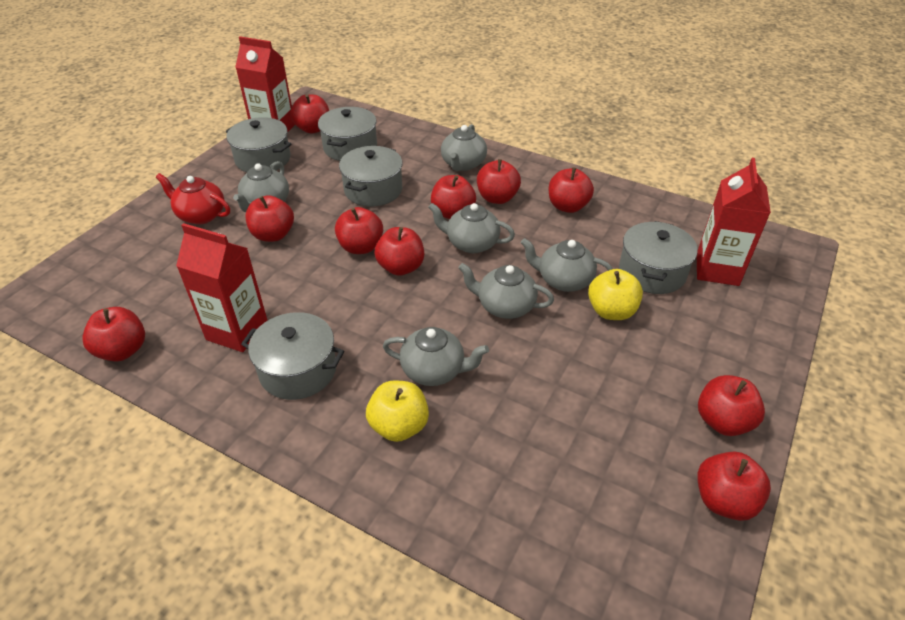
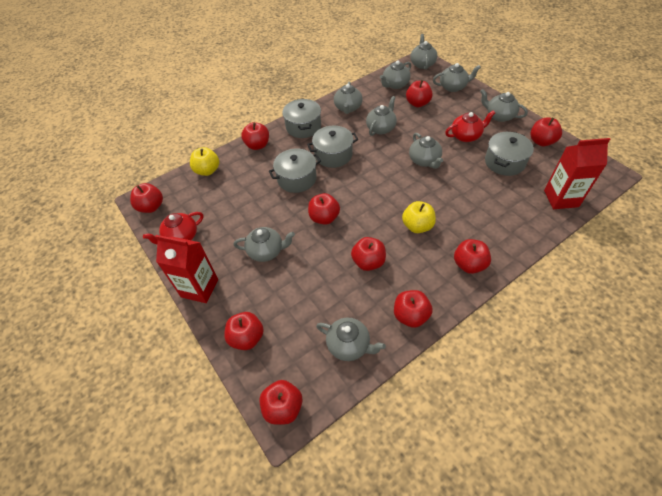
grey pot: 5 -> 4
grey teapot: 6 -> 9
red carton: 3 -> 2
red teapot: 1 -> 2

